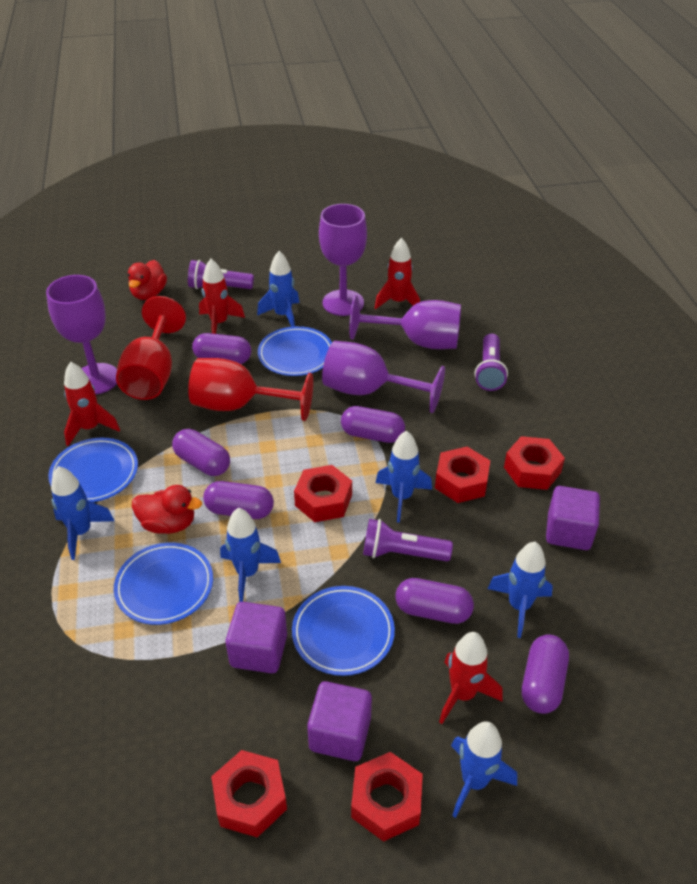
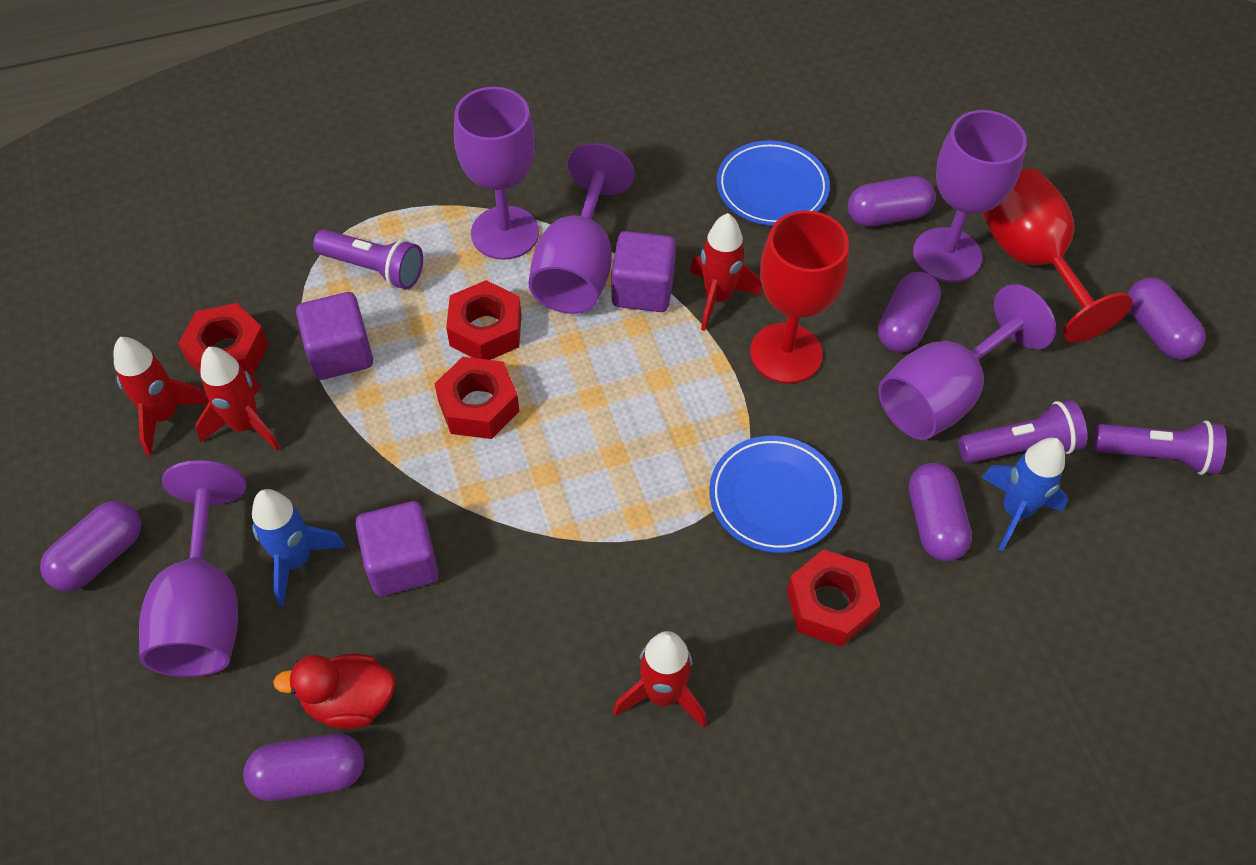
blue plate: 4 -> 2
blue rocket: 6 -> 2
purple goblet: 4 -> 5
red duck: 2 -> 1
red nut: 5 -> 4

